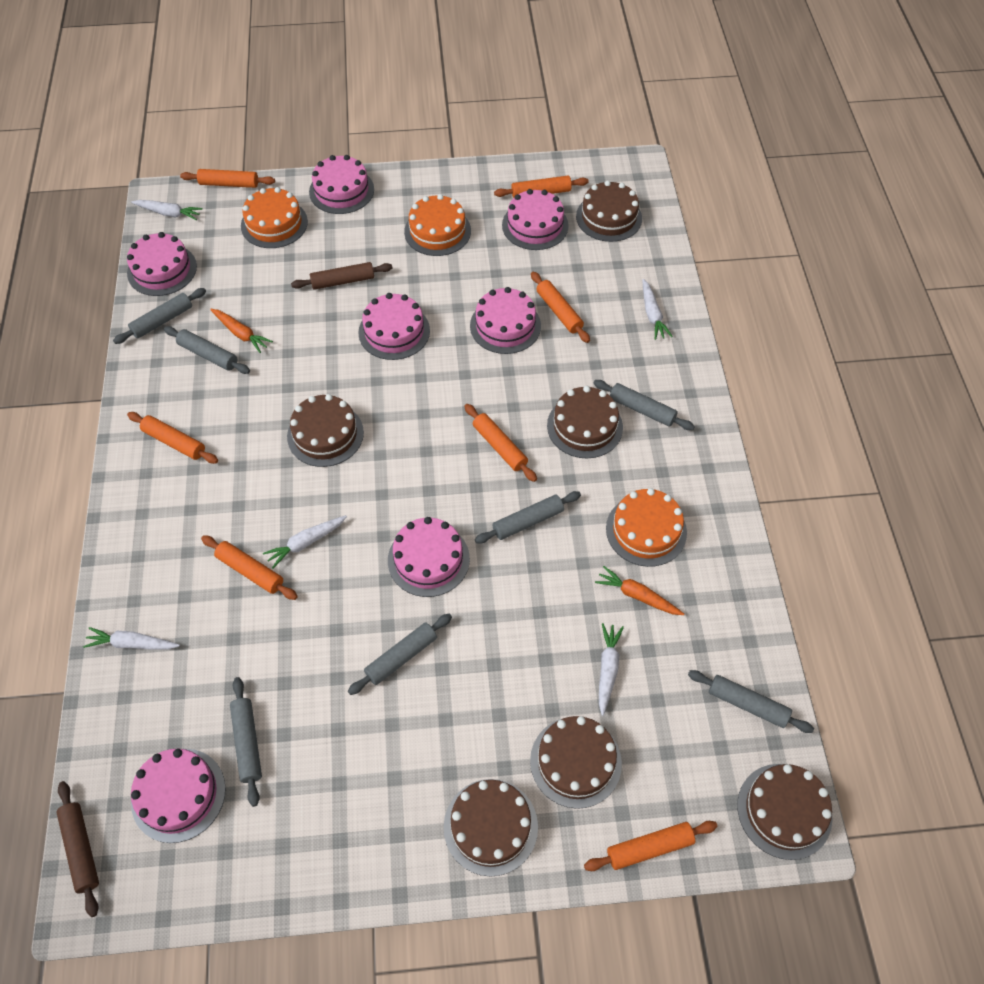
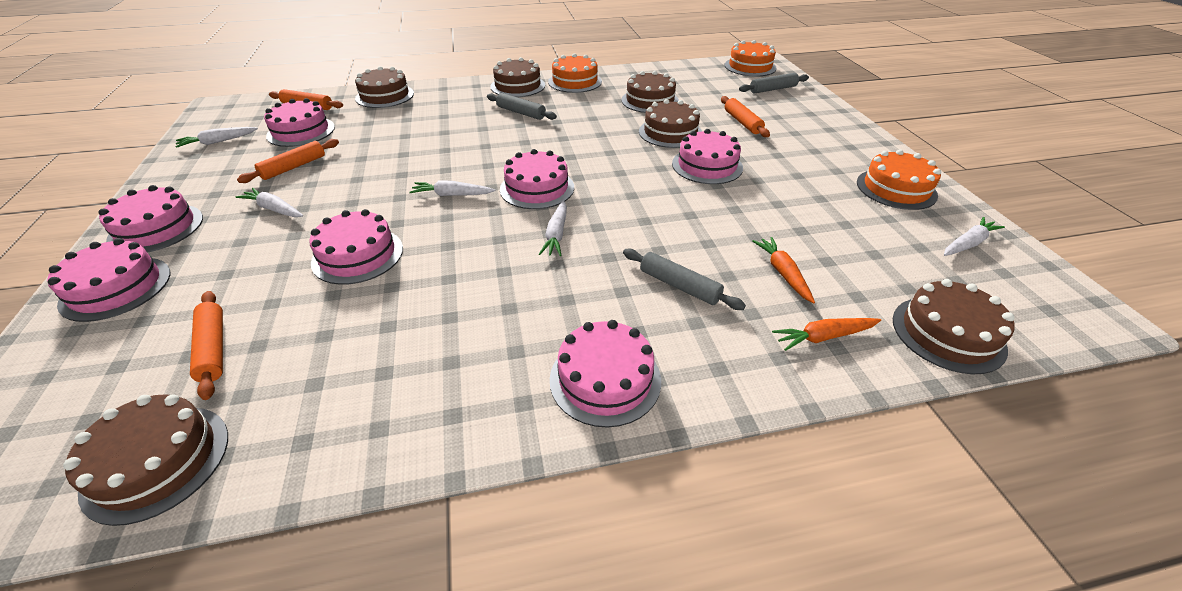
brown rolling pin: 2 -> 0
grey rolling pin: 7 -> 3
orange rolling pin: 7 -> 4

